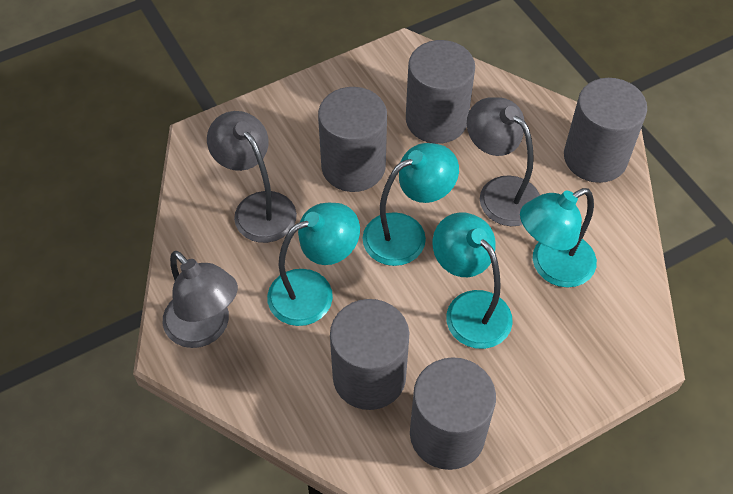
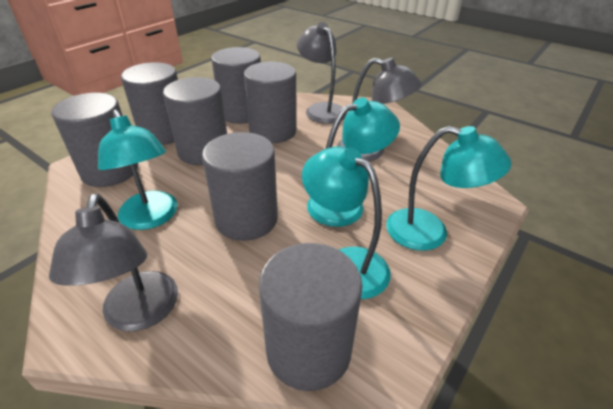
grey cylinder: 5 -> 7

